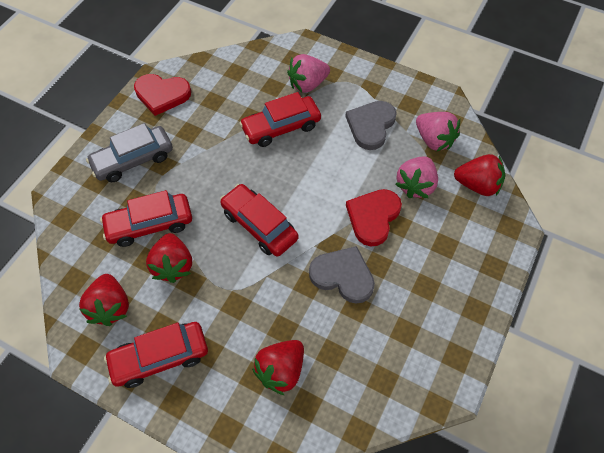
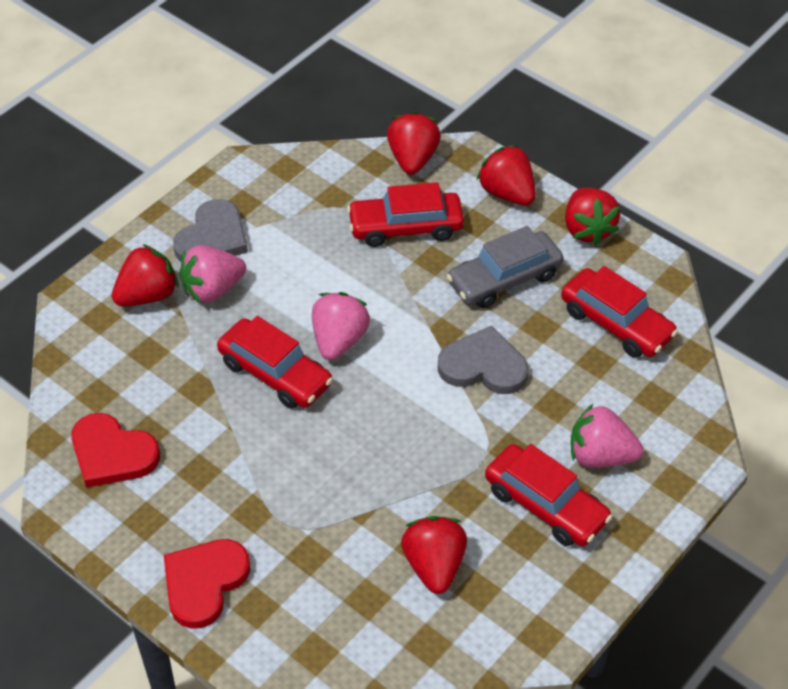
red strawberry: 4 -> 5

